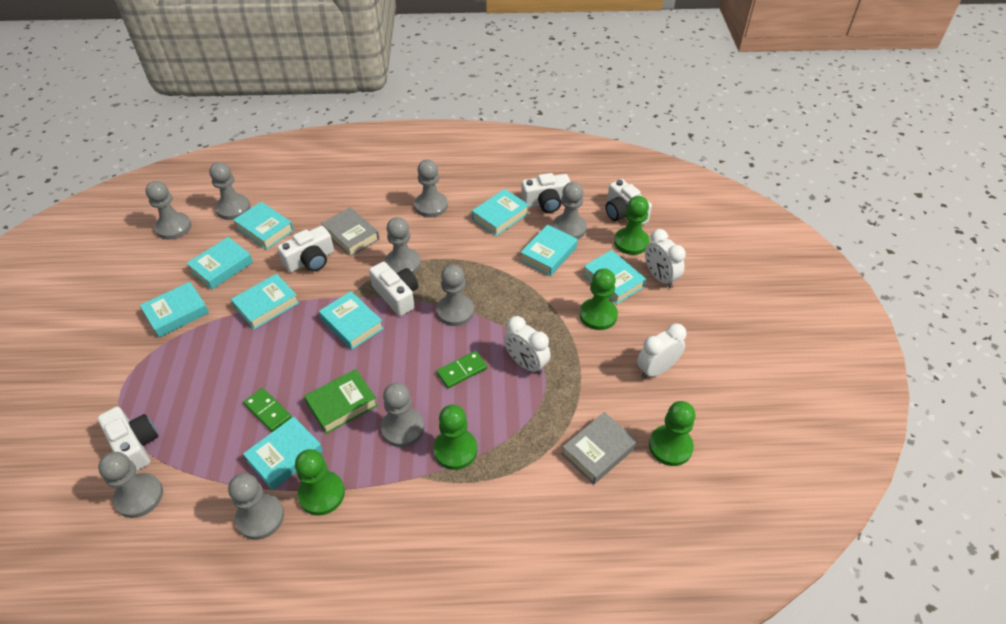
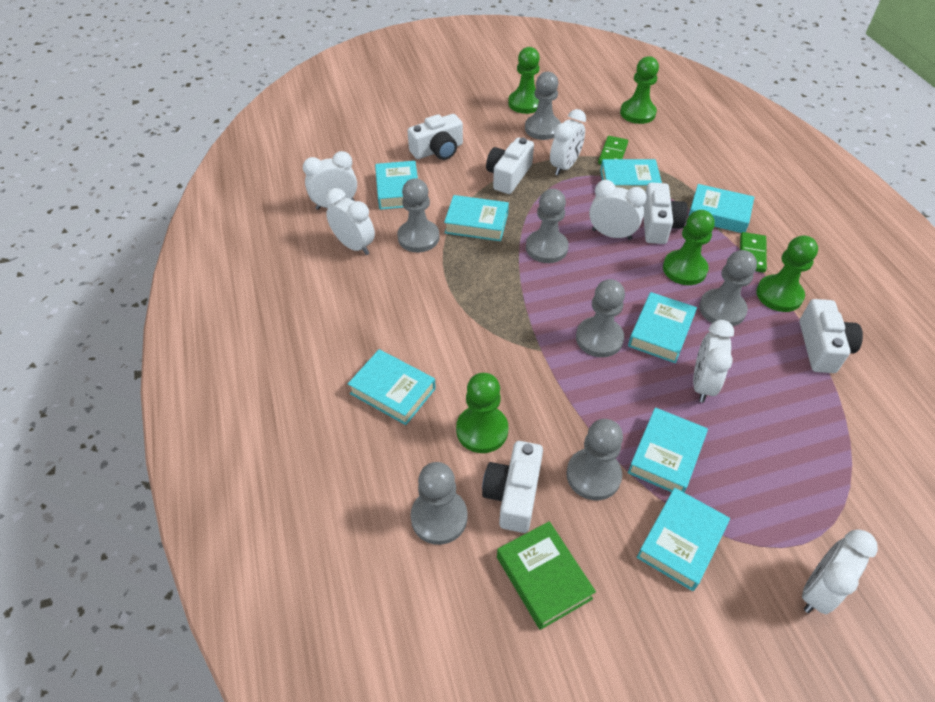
grey book: 2 -> 0
grey pawn: 9 -> 7
turquoise book: 9 -> 8
white clock: 3 -> 6

